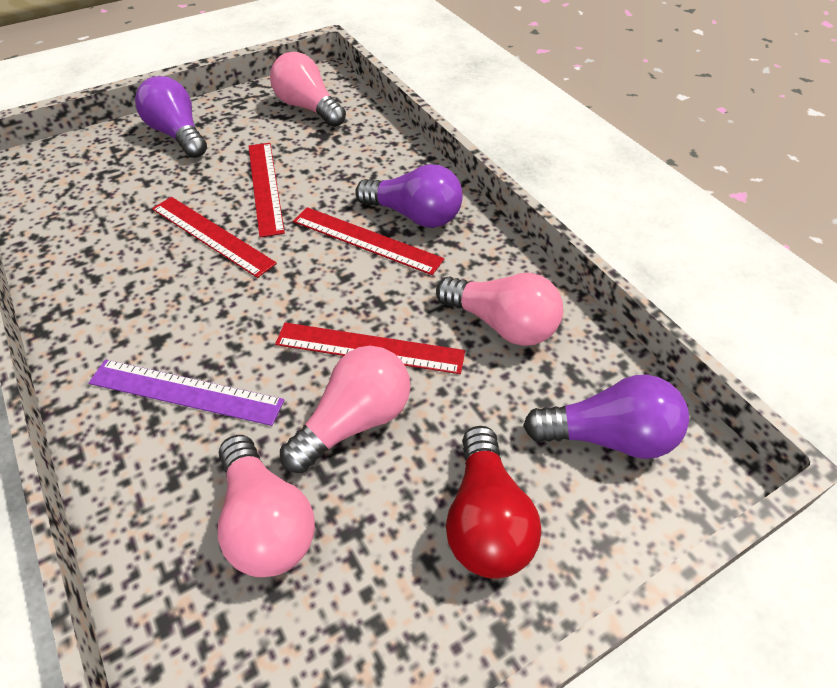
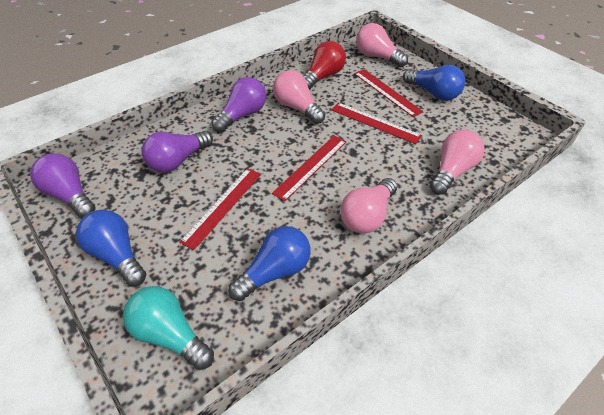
blue light bulb: 0 -> 3
purple ruler: 1 -> 0
turquoise light bulb: 0 -> 1

